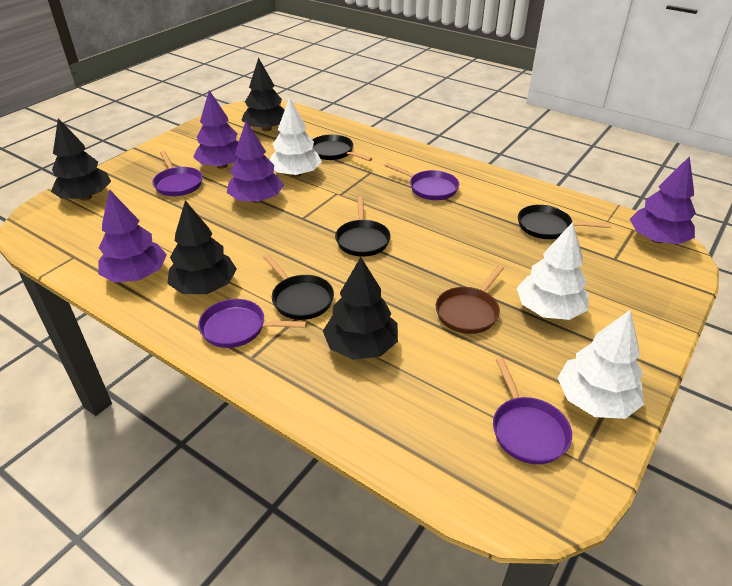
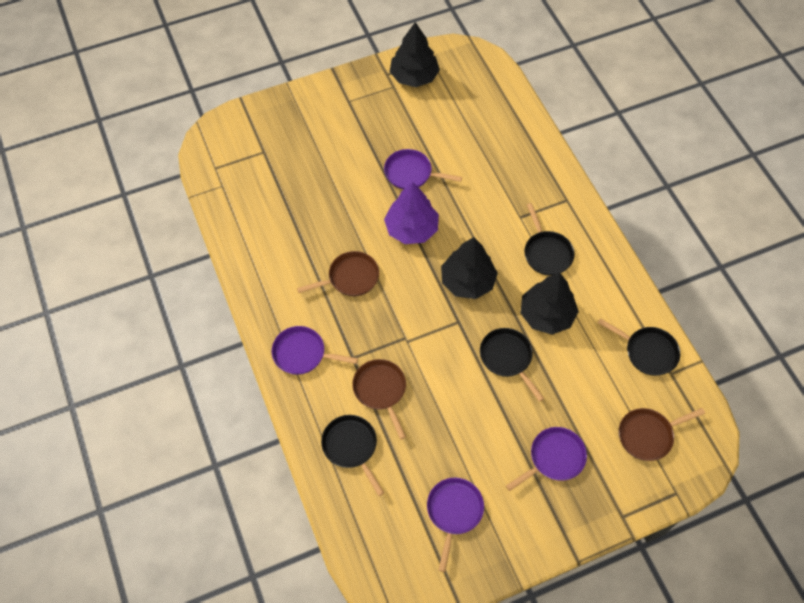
black tree: 4 -> 3
brown pan: 1 -> 3
purple tree: 4 -> 1
white tree: 3 -> 0

